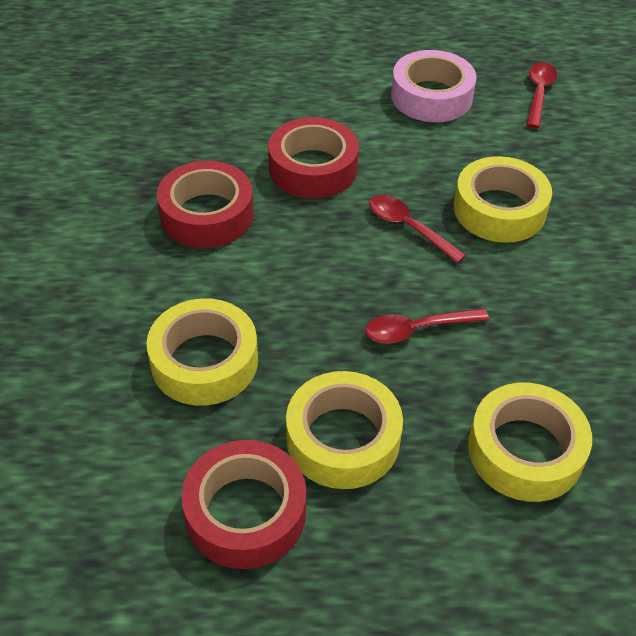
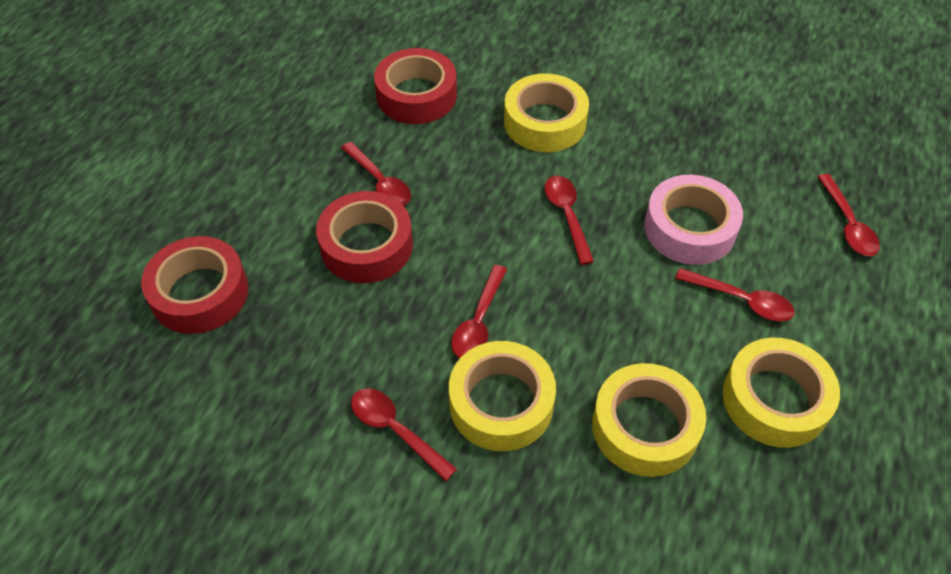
red spoon: 3 -> 6

